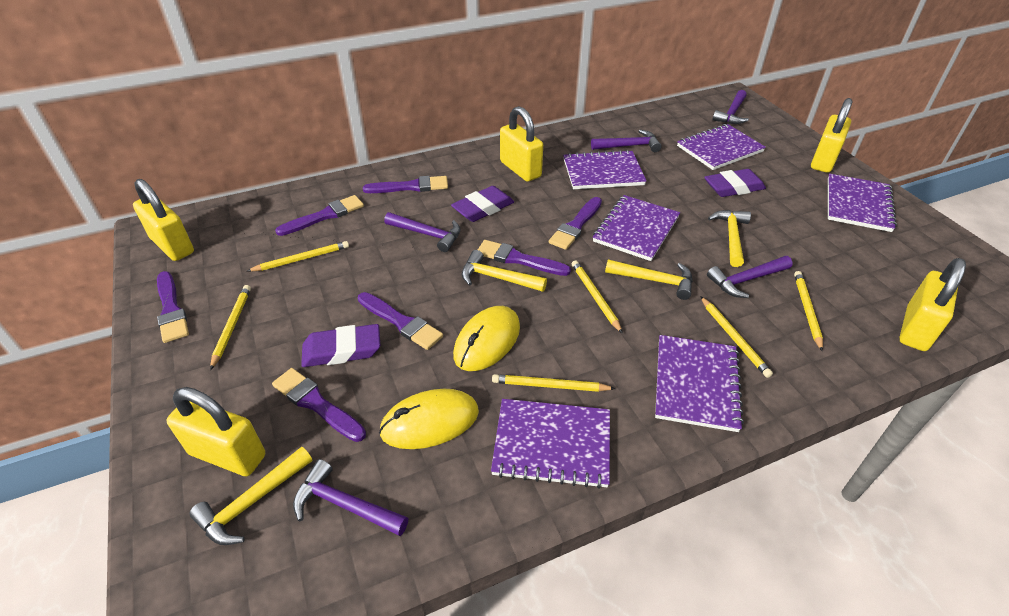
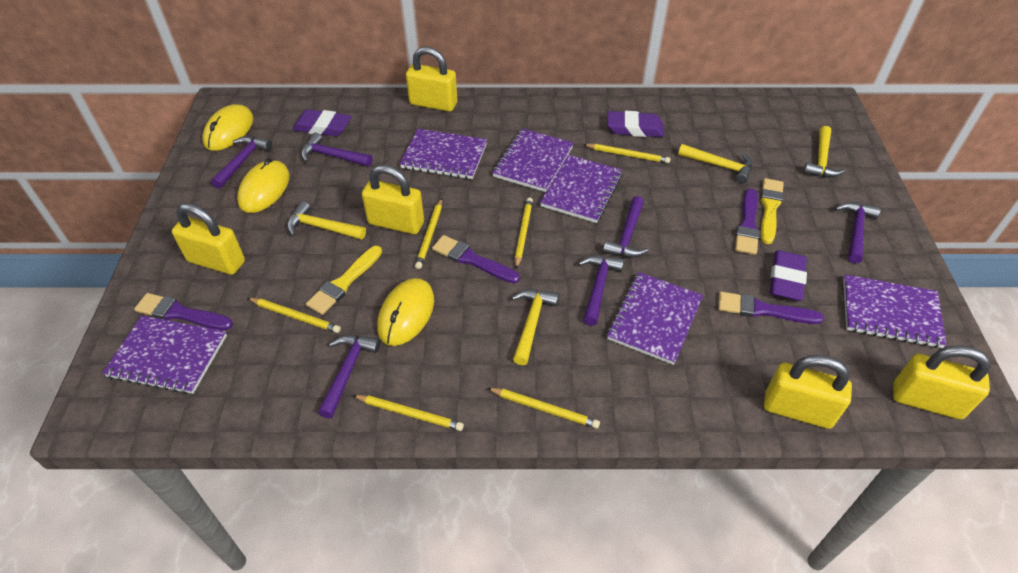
purple brush: 7 -> 4
purple hammer: 5 -> 6
yellow brush: 0 -> 2
yellow mouse: 2 -> 3

